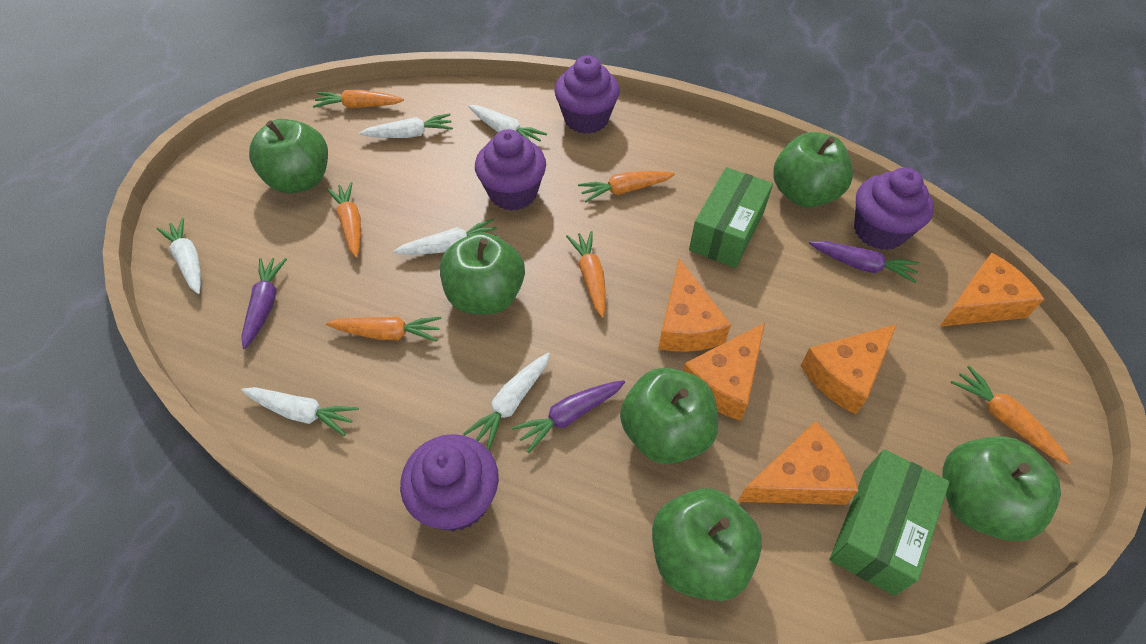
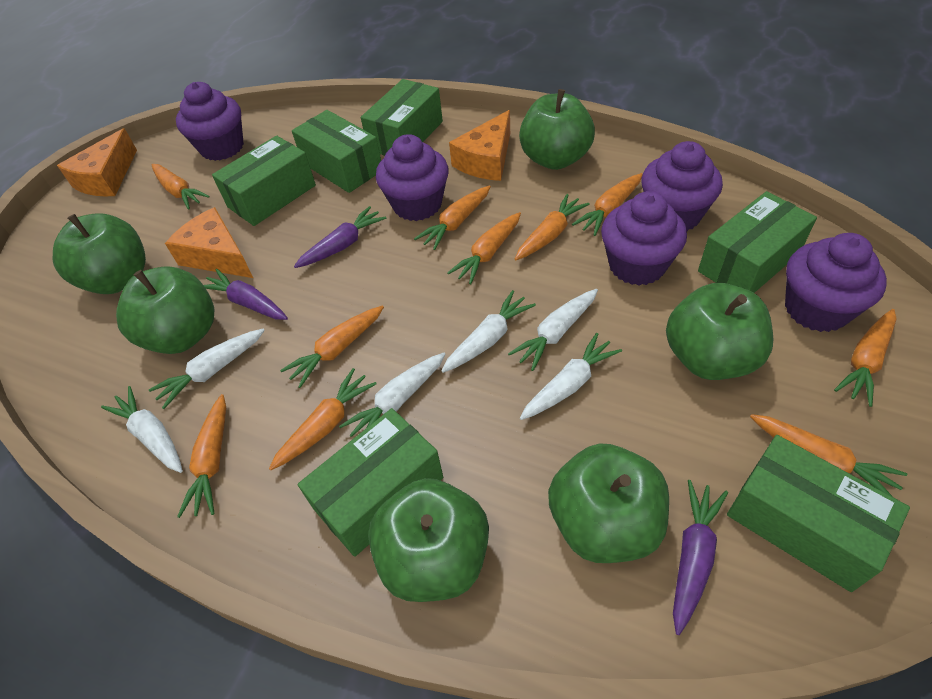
green box: 2 -> 6
orange carrot: 6 -> 10
orange cheese: 5 -> 3
purple cupcake: 4 -> 5

